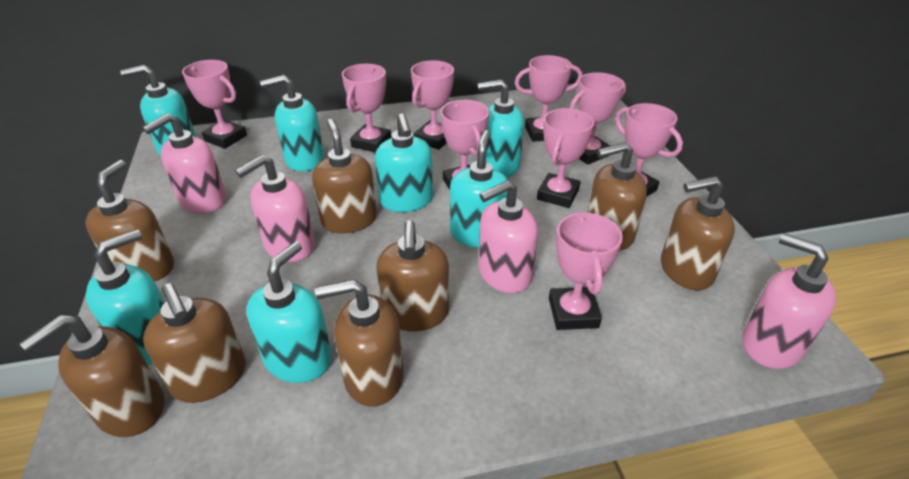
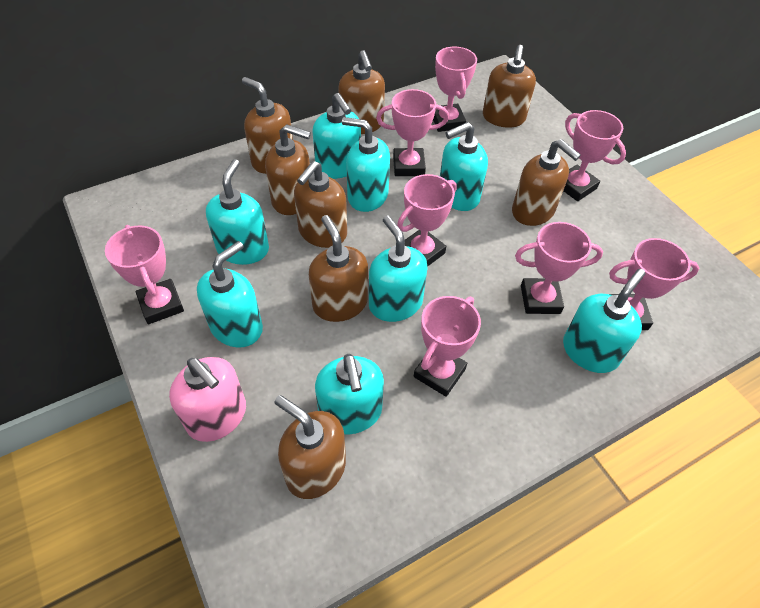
pink soap dispenser: 4 -> 1
pink trophy: 9 -> 8
turquoise soap dispenser: 7 -> 8

